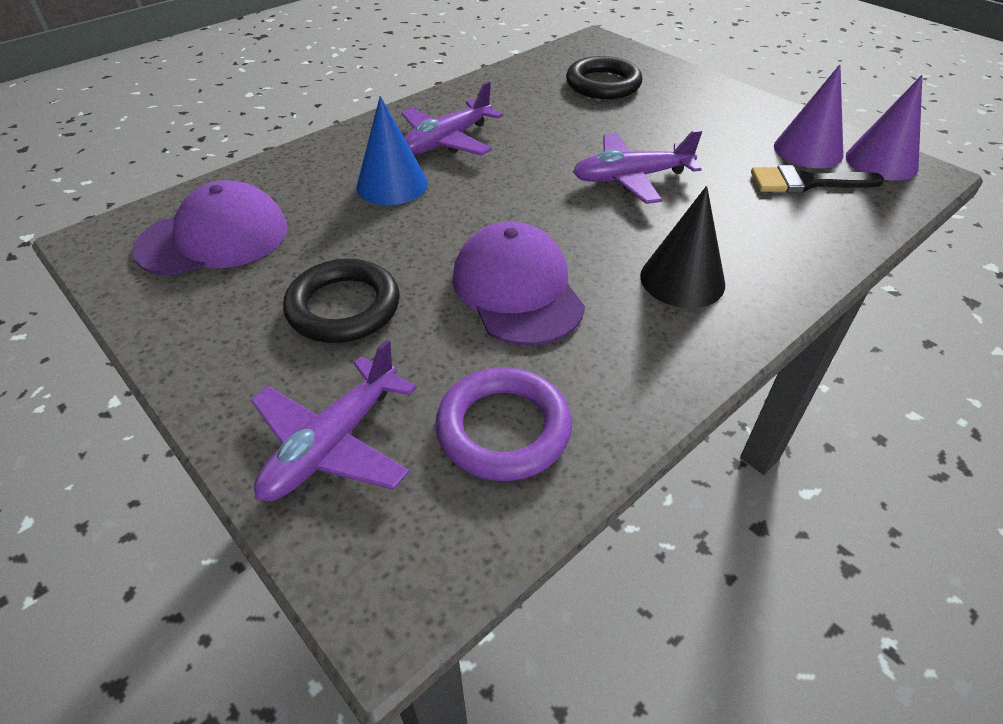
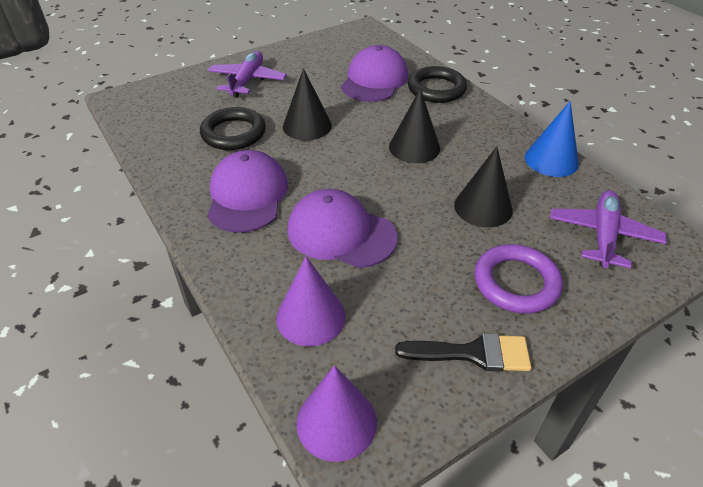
black cone: 1 -> 3
purple cap: 2 -> 3
purple plane: 3 -> 2

